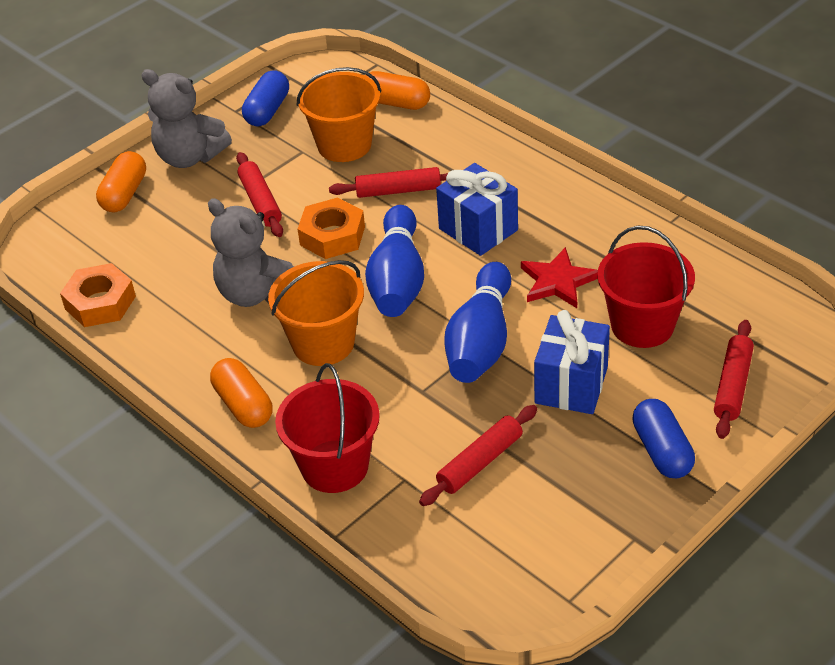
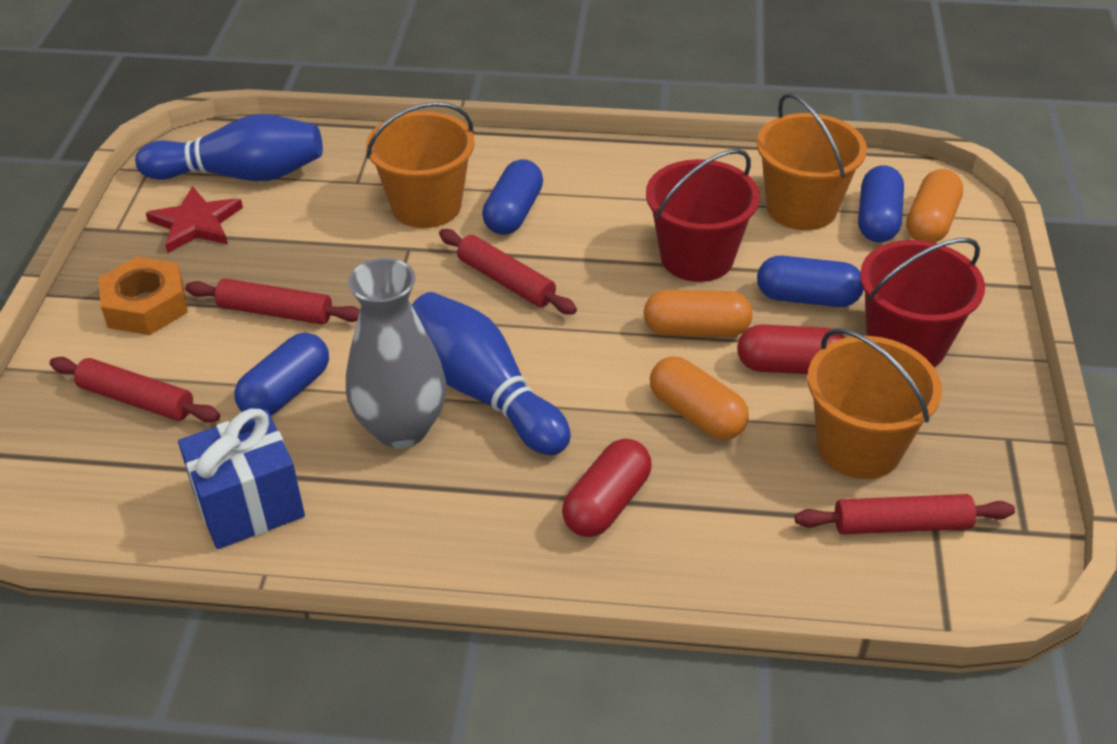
blue capsule: 2 -> 4
blue gift: 2 -> 1
grey teddy bear: 2 -> 0
grey vase: 0 -> 1
orange bucket: 2 -> 3
orange nut: 2 -> 1
red capsule: 0 -> 2

